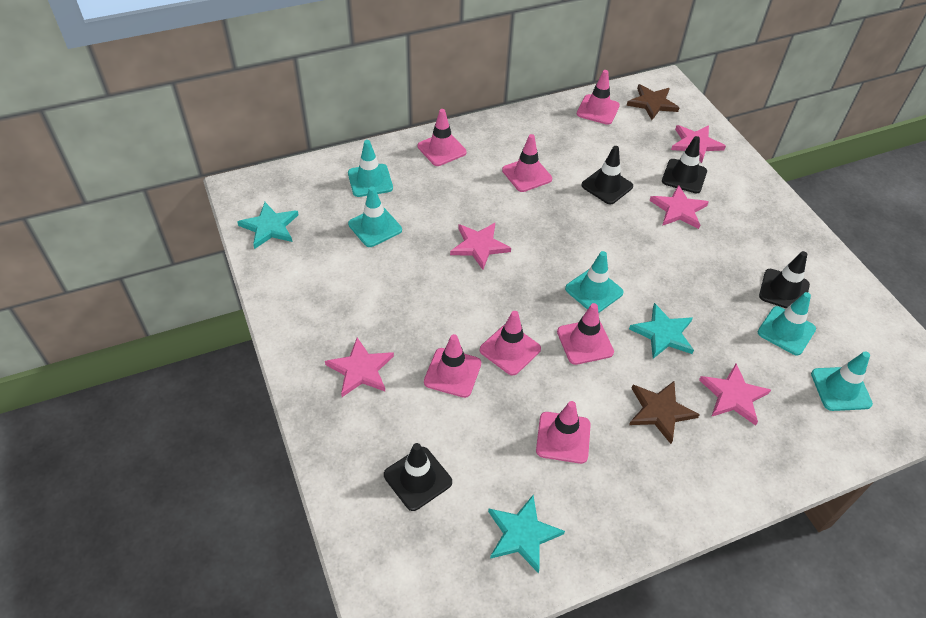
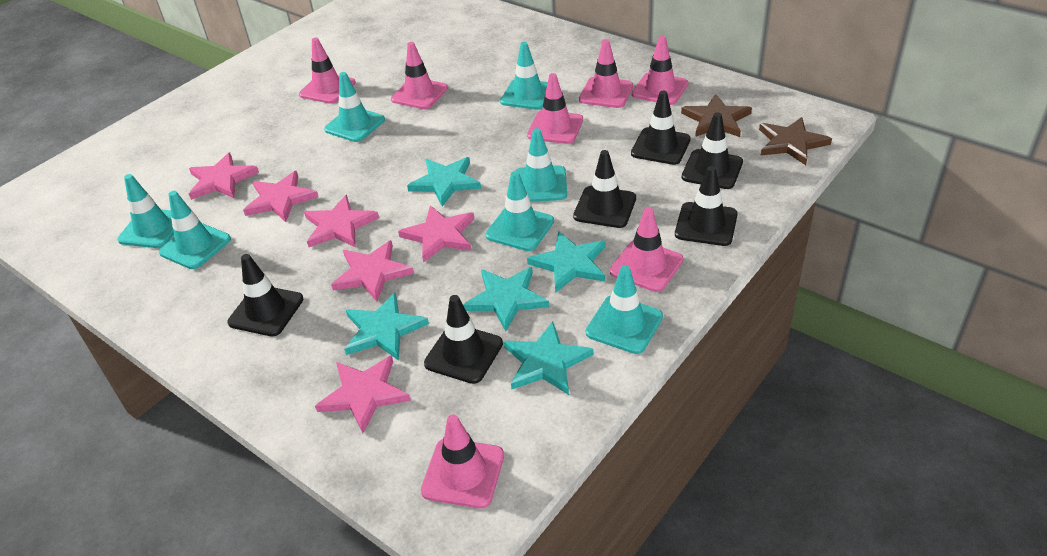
black traffic cone: 4 -> 6
pink star: 5 -> 6
turquoise star: 3 -> 5
turquoise traffic cone: 5 -> 7

